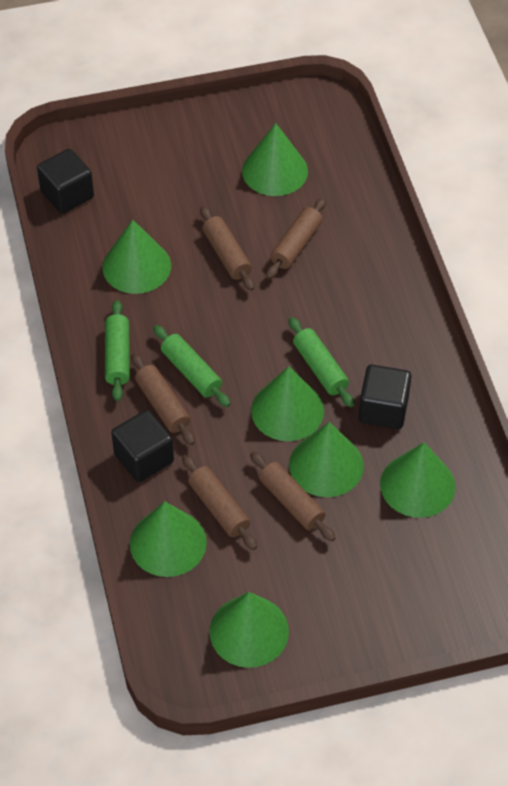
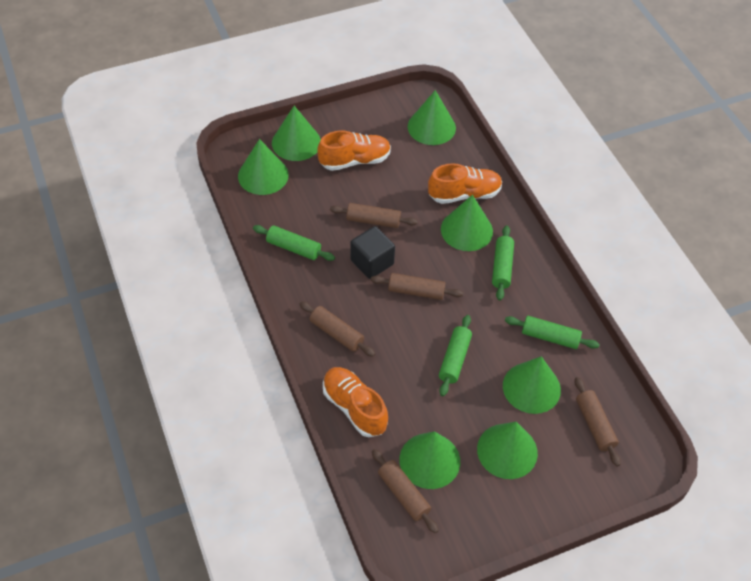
black cube: 3 -> 1
green rolling pin: 3 -> 4
orange shoe: 0 -> 3

